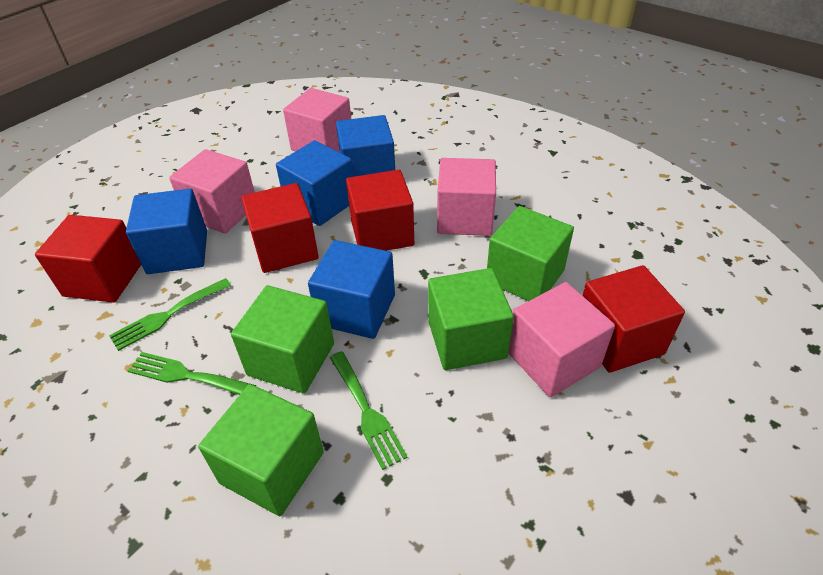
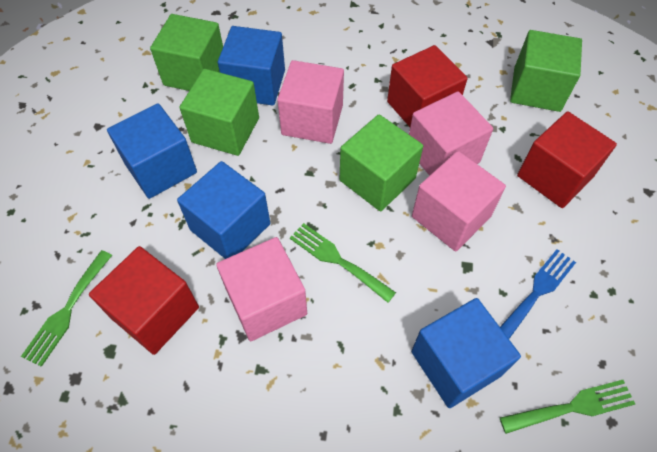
blue fork: 0 -> 1
red cube: 4 -> 3

